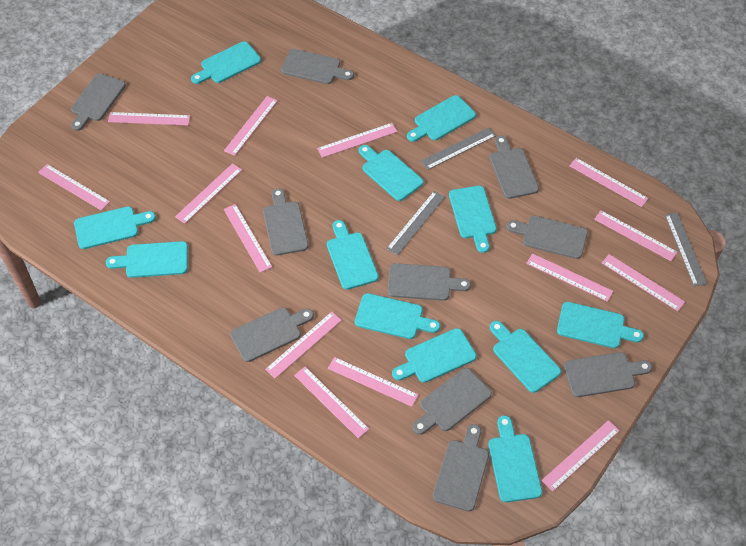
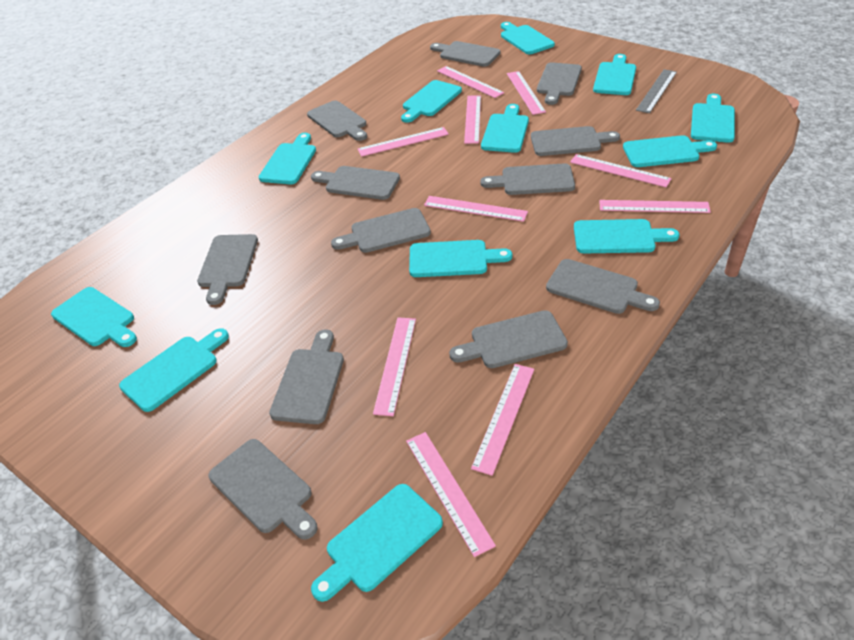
grey cutting board: 10 -> 12
grey ruler: 3 -> 1
pink ruler: 14 -> 10

